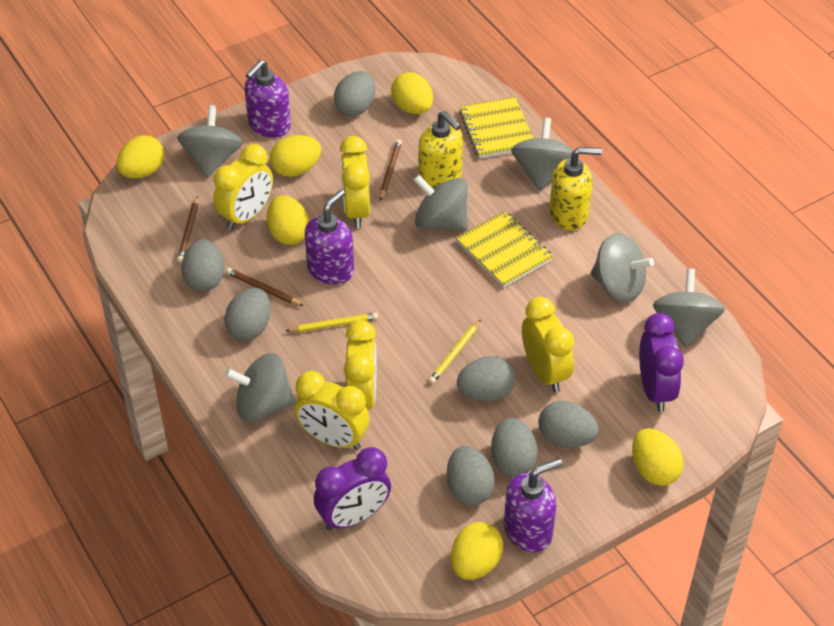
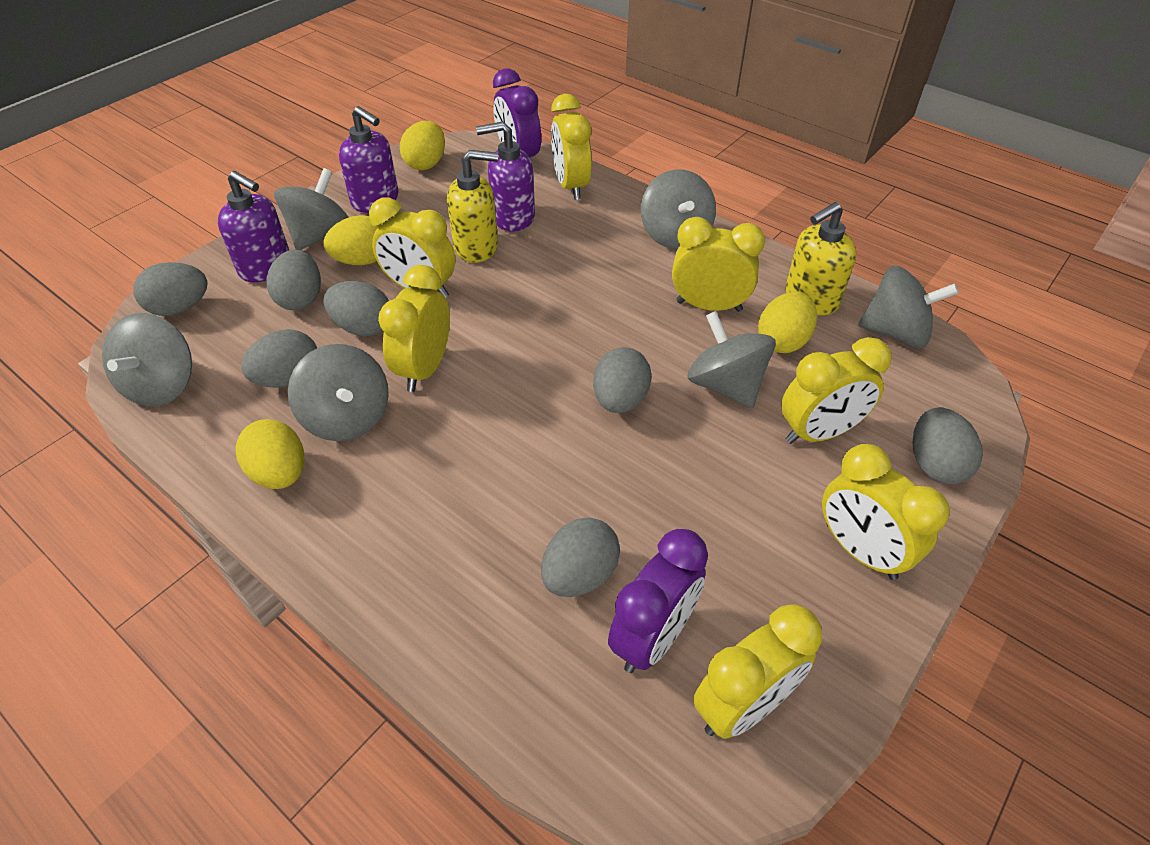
brown pencil: 3 -> 0
yellow clock: 5 -> 7
yellow egg: 6 -> 4
yellow notebook: 2 -> 0
yellow pencil: 2 -> 0

